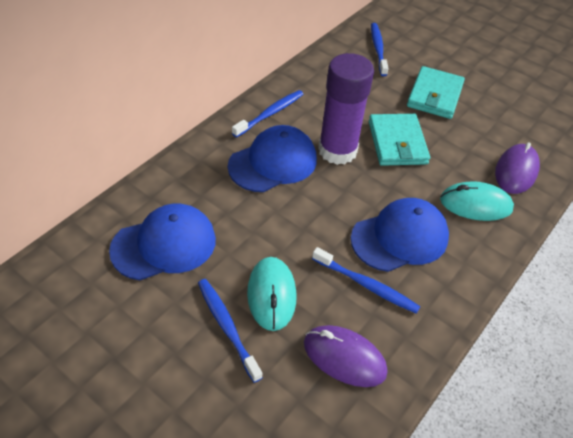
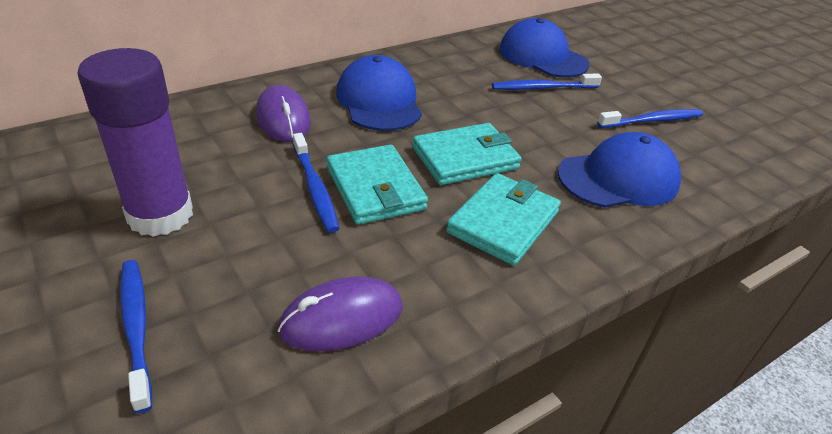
turquoise mouse: 2 -> 0
turquoise wallet: 2 -> 3

